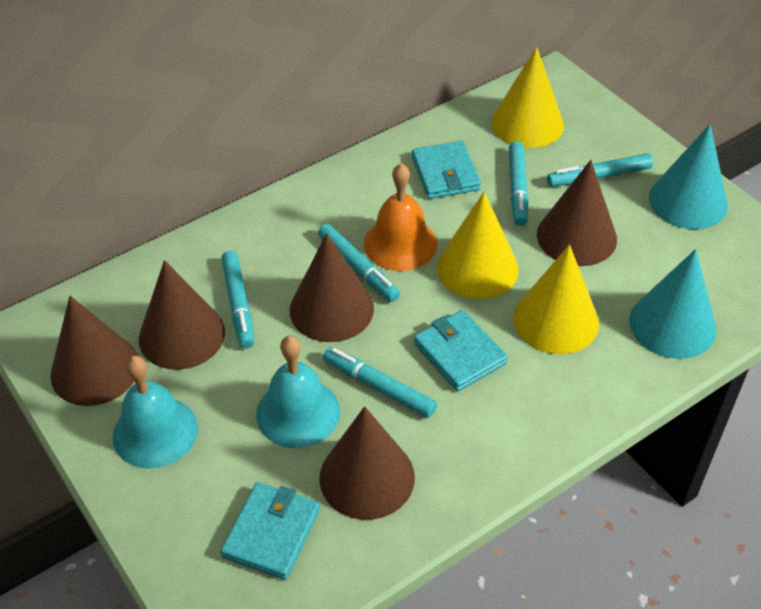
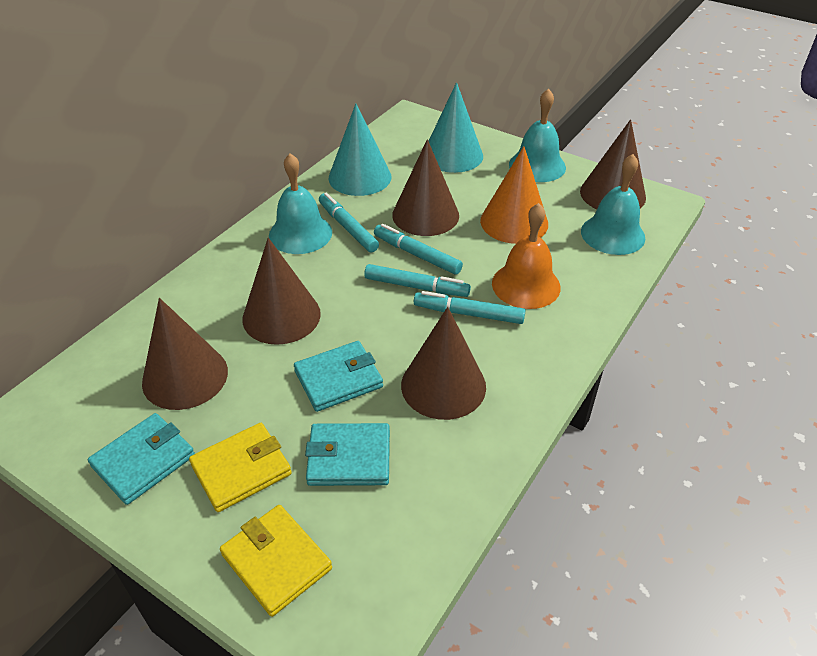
orange cone: 0 -> 1
turquoise bell: 2 -> 3
turquoise marker: 5 -> 4
yellow cone: 3 -> 0
yellow wallet: 0 -> 2

